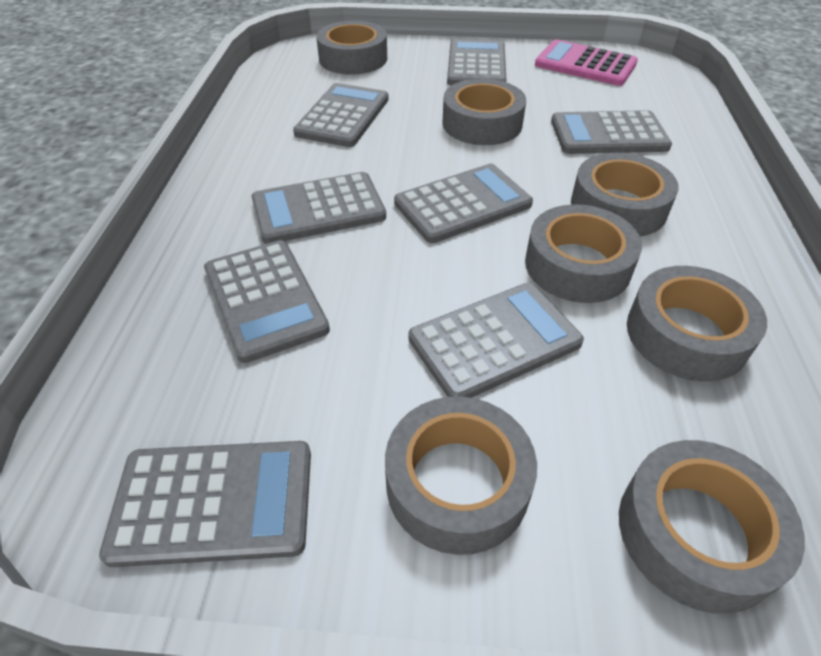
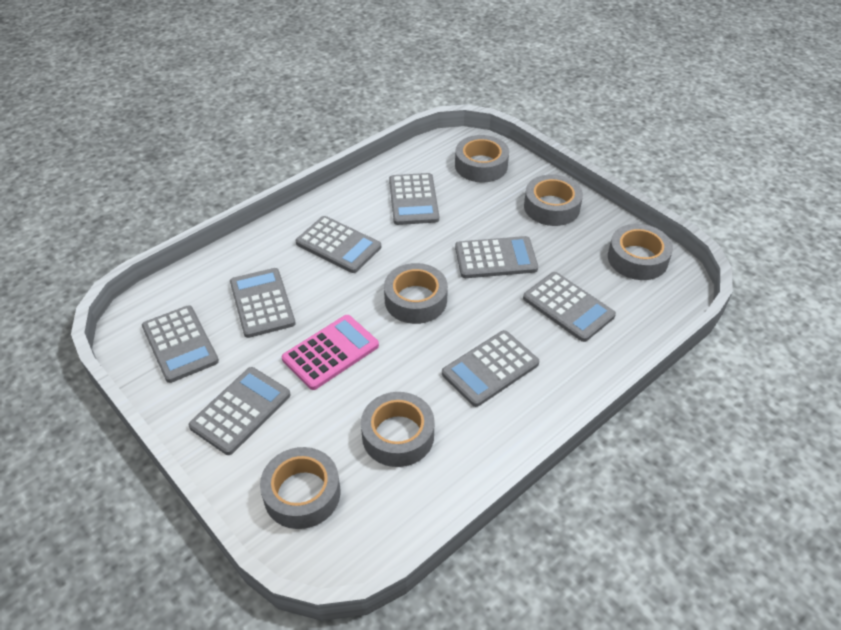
grey tape: 7 -> 6

